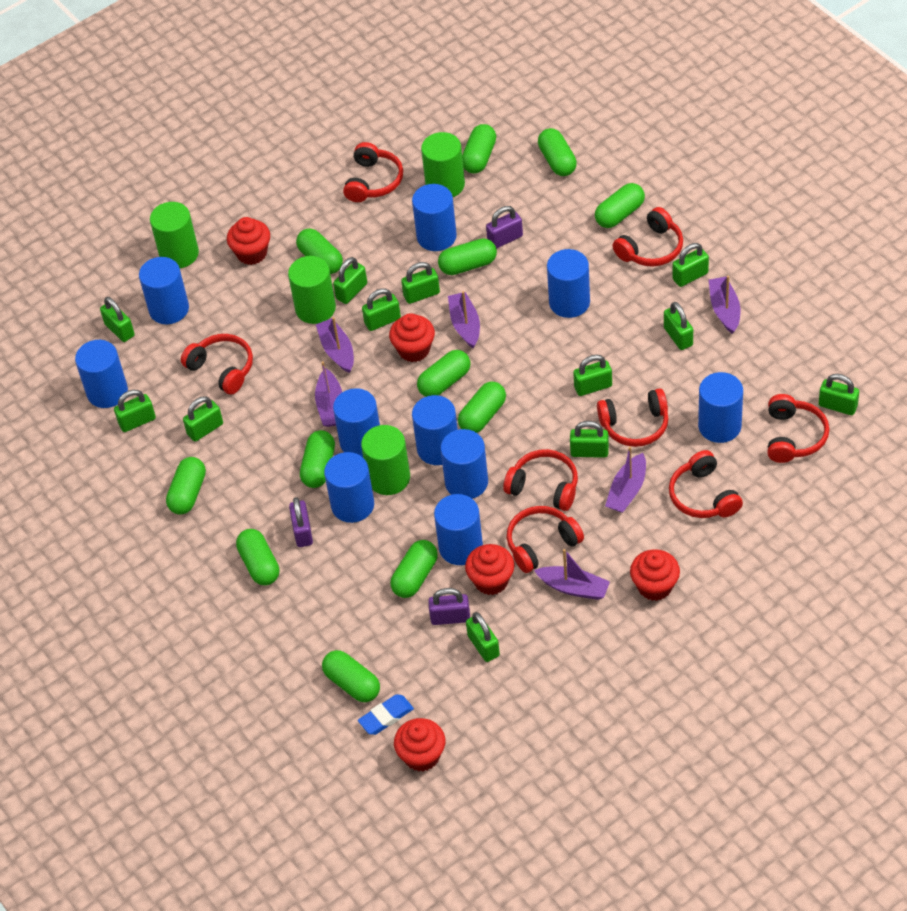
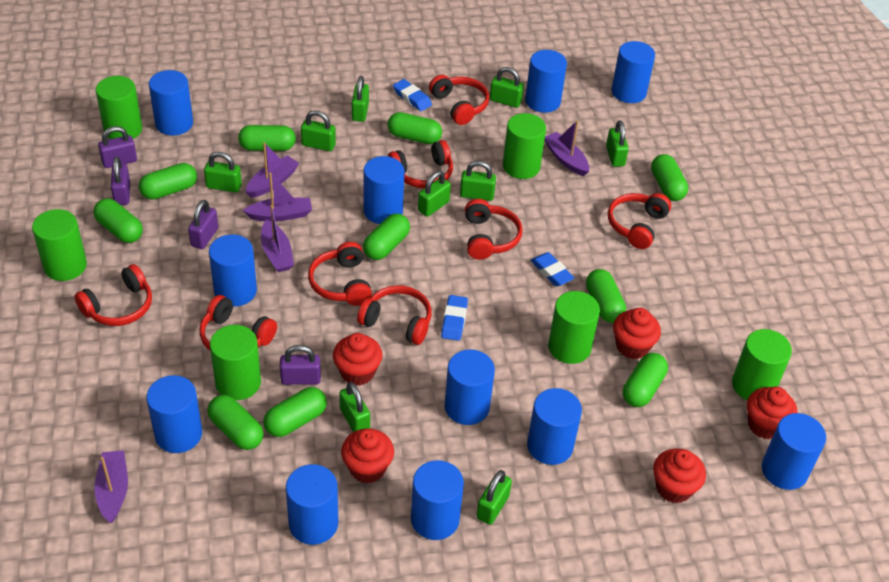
blue cylinder: 10 -> 11
blue eraser: 1 -> 3
green capsule: 12 -> 10
green cylinder: 4 -> 6
green padlock: 12 -> 9
purple boat: 6 -> 5
purple padlock: 3 -> 4

